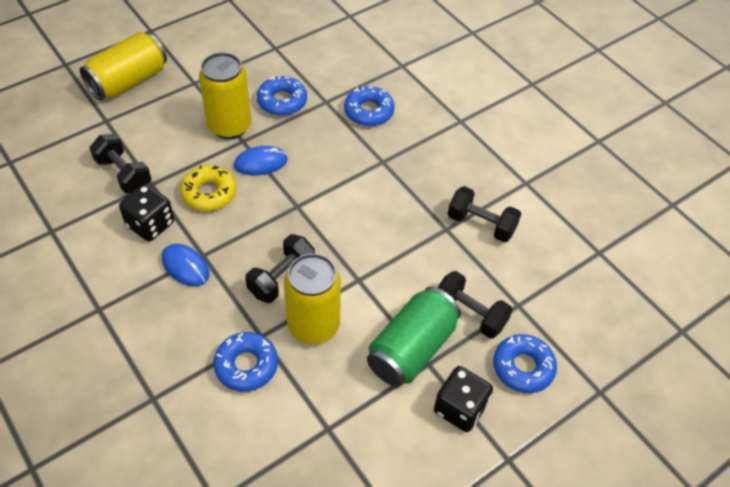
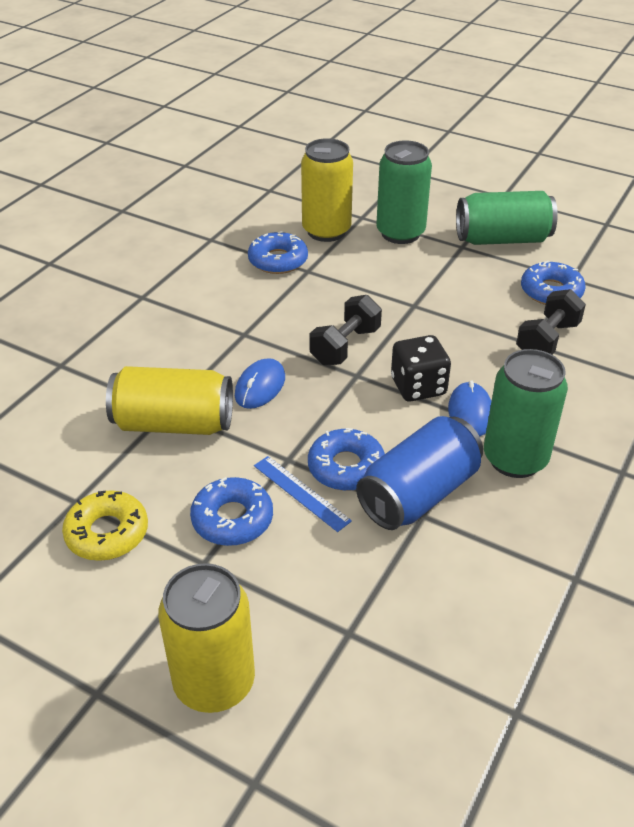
black dice: 2 -> 1
black dumbbell: 4 -> 2
blue can: 0 -> 1
blue ruler: 0 -> 1
green can: 1 -> 3

